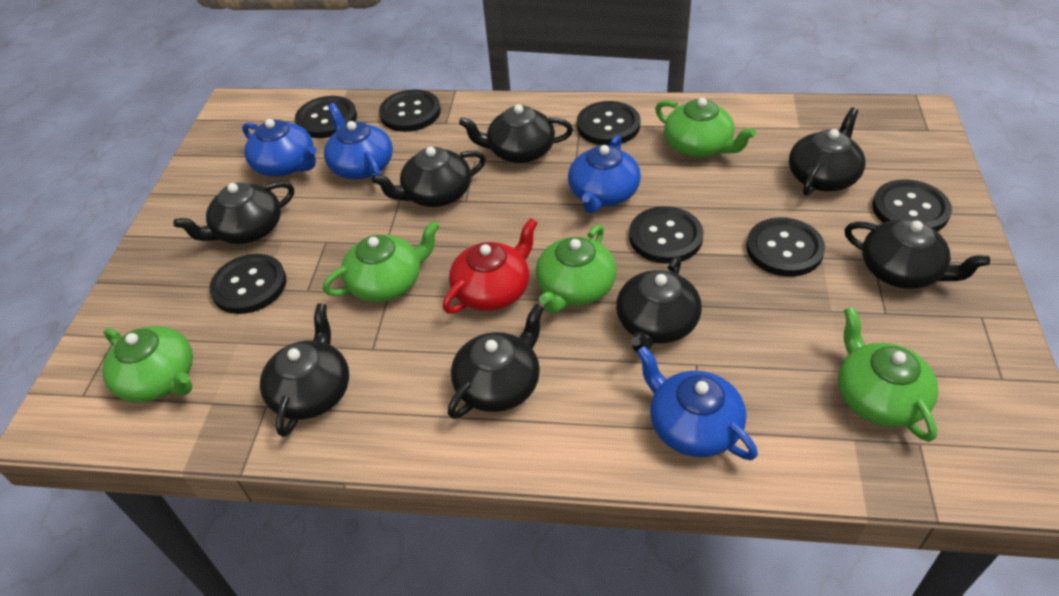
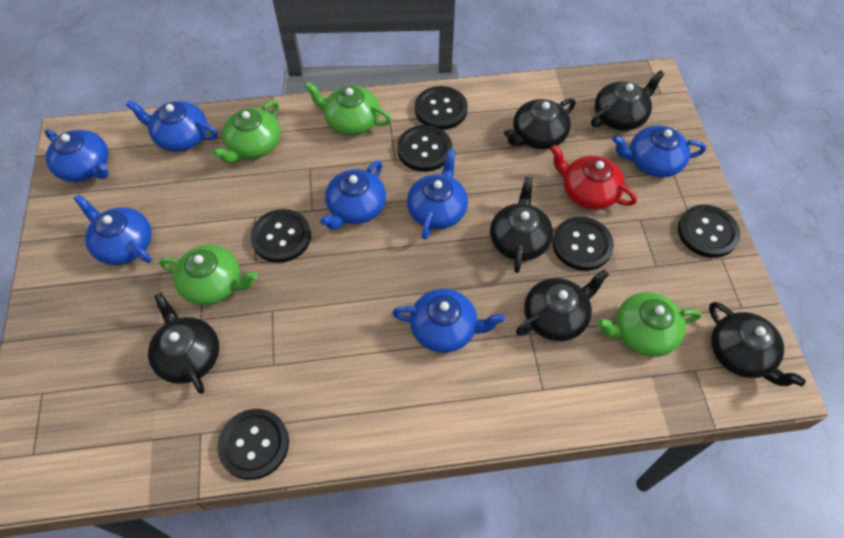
black button: 7 -> 6
black teapot: 8 -> 6
blue teapot: 4 -> 7
green teapot: 5 -> 4

